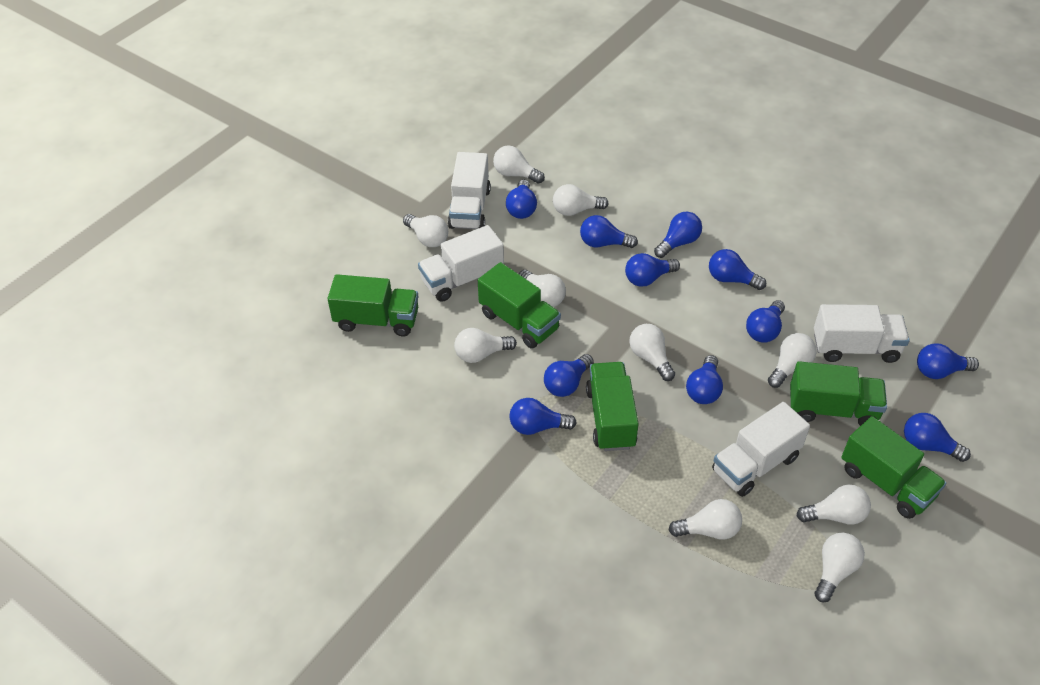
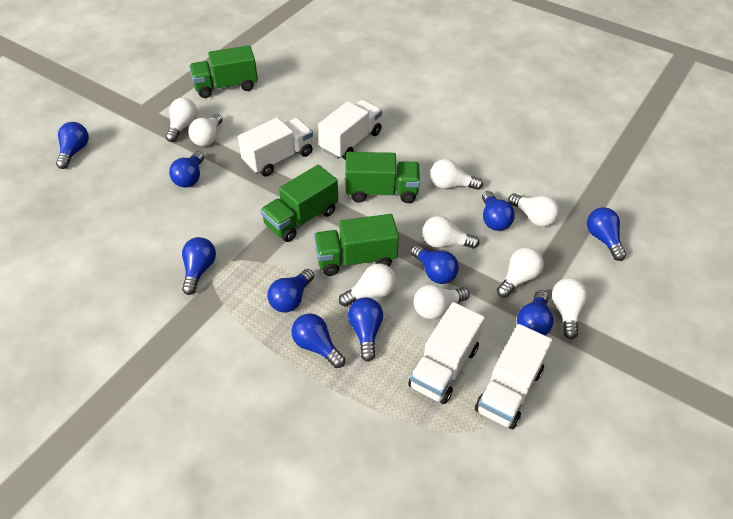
blue light bulb: 11 -> 10
green truck: 5 -> 4
white light bulb: 10 -> 9

